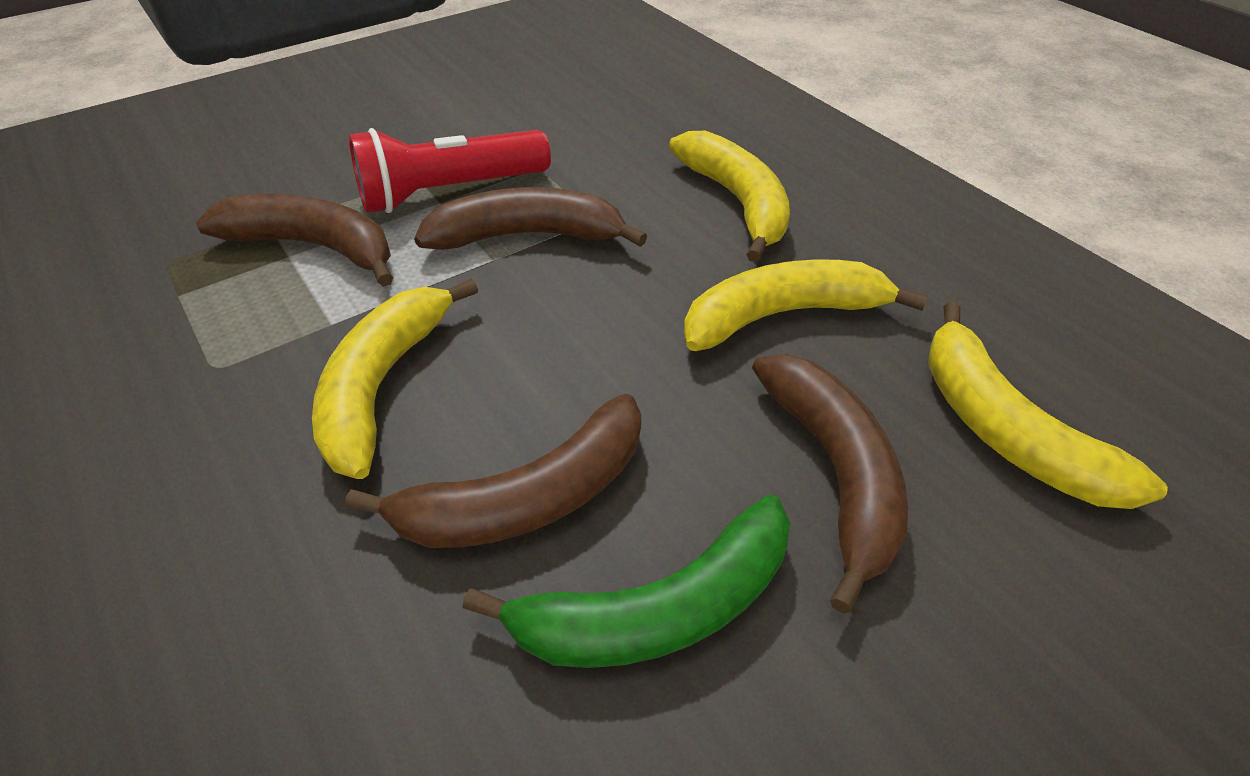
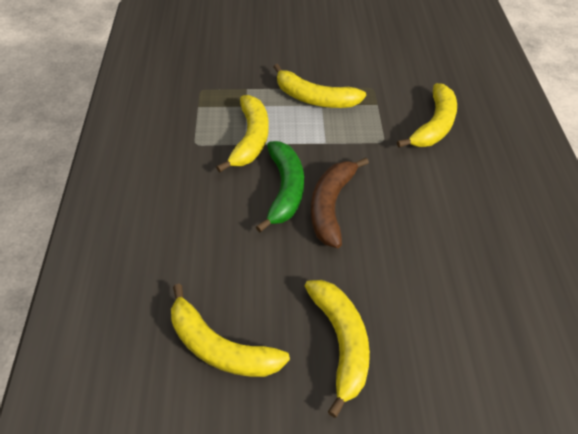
brown banana: 4 -> 1
red flashlight: 1 -> 0
yellow banana: 4 -> 5

